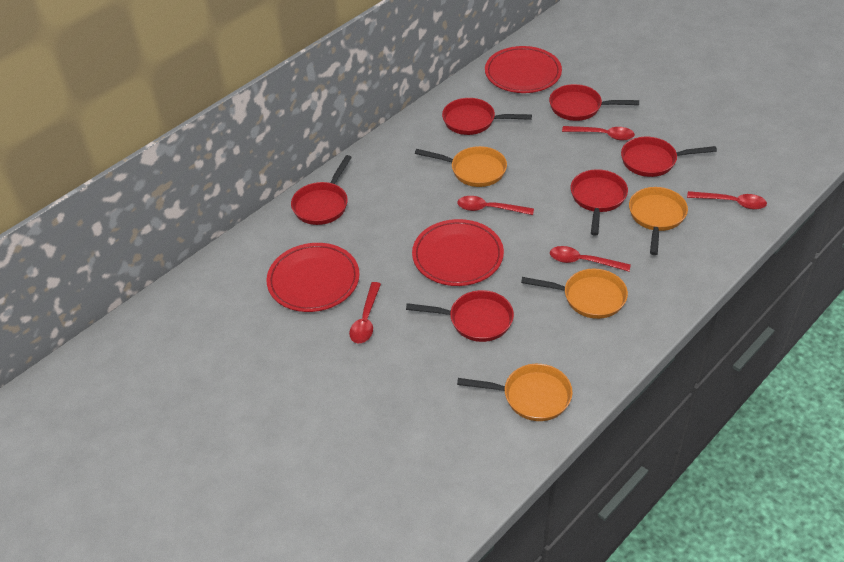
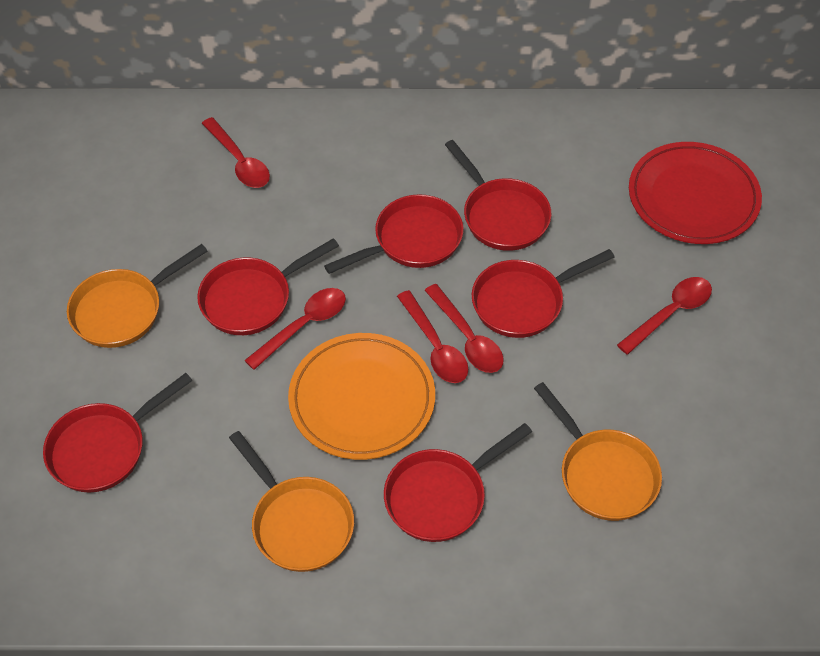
orange pan: 4 -> 3
orange plate: 0 -> 1
red plate: 3 -> 1

